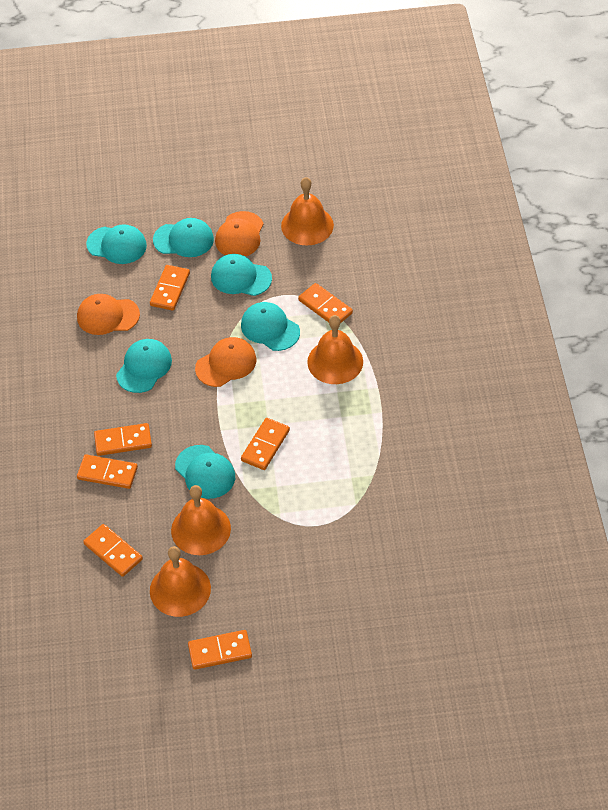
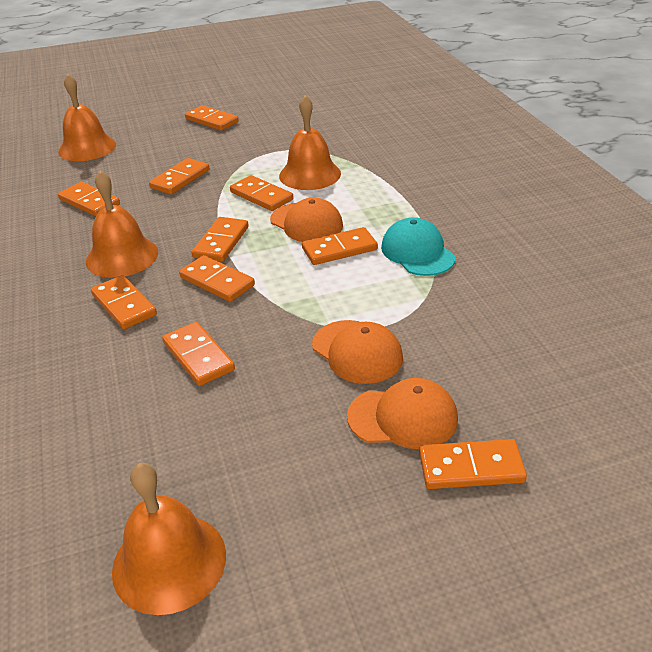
orange domino: 7 -> 10
turquoise cap: 6 -> 1

